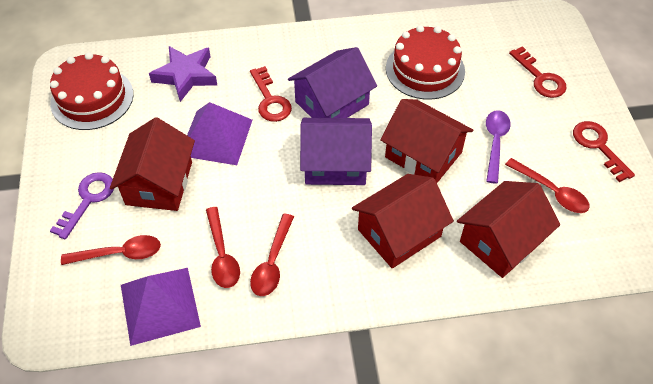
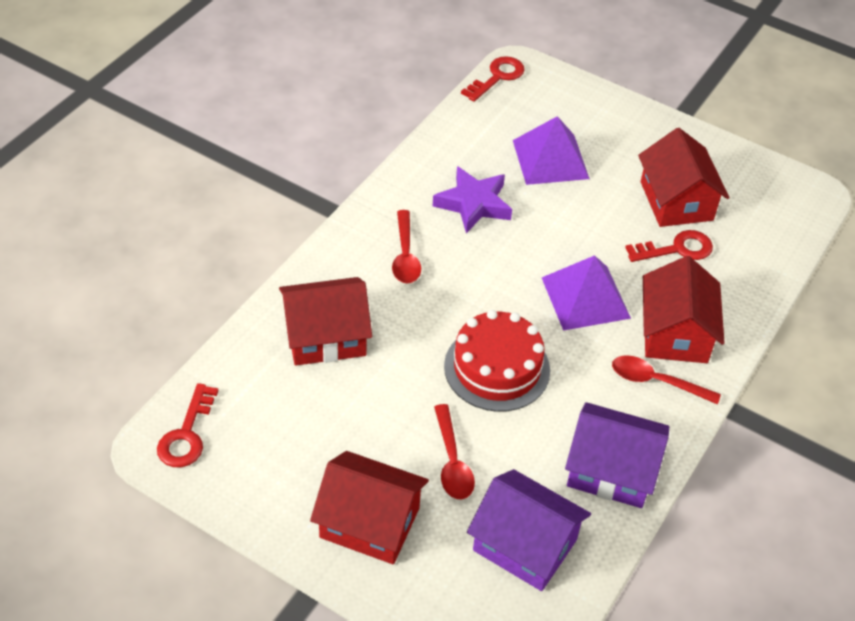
purple key: 1 -> 0
purple spoon: 1 -> 0
red cake: 2 -> 1
red spoon: 4 -> 3

